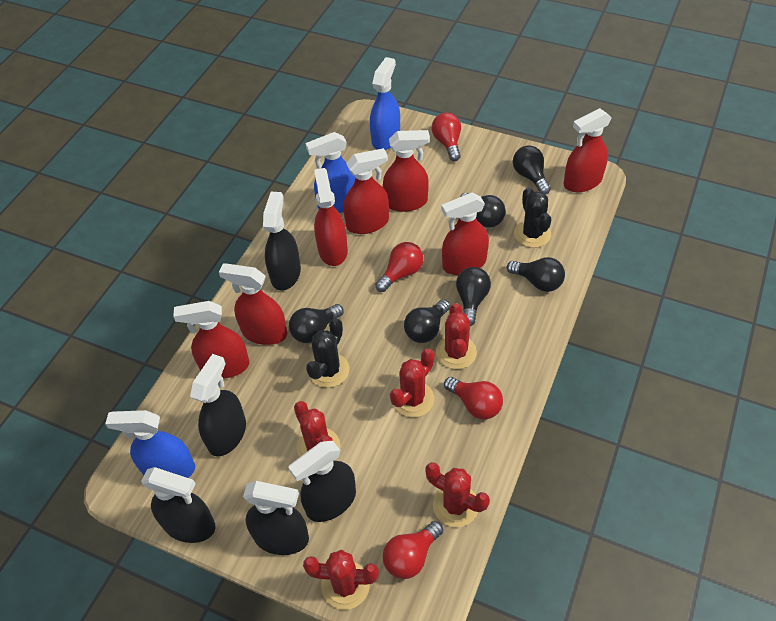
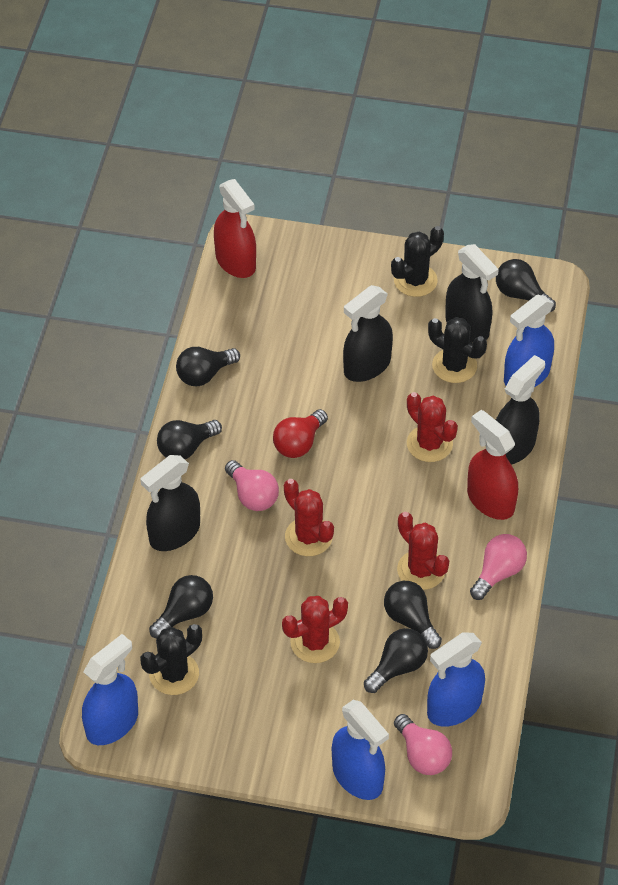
black cactus: 2 -> 3
black spray bottle: 5 -> 4
blue spray bottle: 3 -> 4
pink light bulb: 0 -> 3
red cactus: 5 -> 4
red light bulb: 4 -> 1
red spray bottle: 7 -> 2

